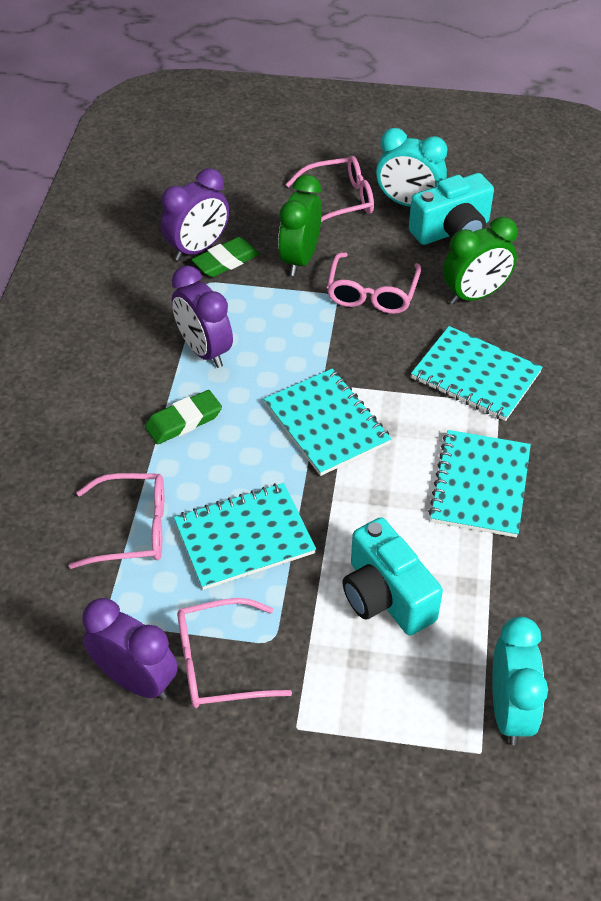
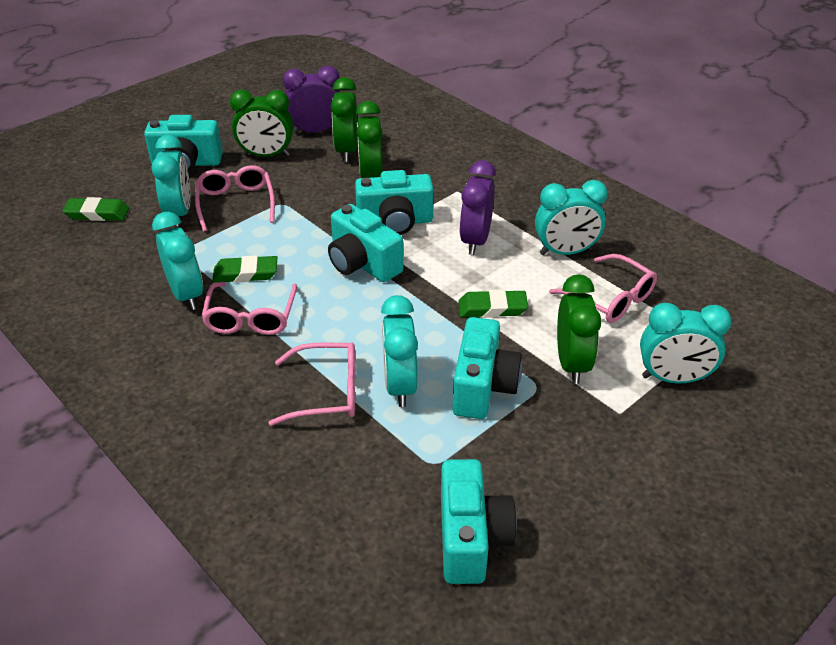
green clock: 2 -> 4
green eraser: 2 -> 3
purple clock: 3 -> 2
turquoise camera: 2 -> 5
turquoise clock: 2 -> 5
turquoise notebook: 4 -> 0

